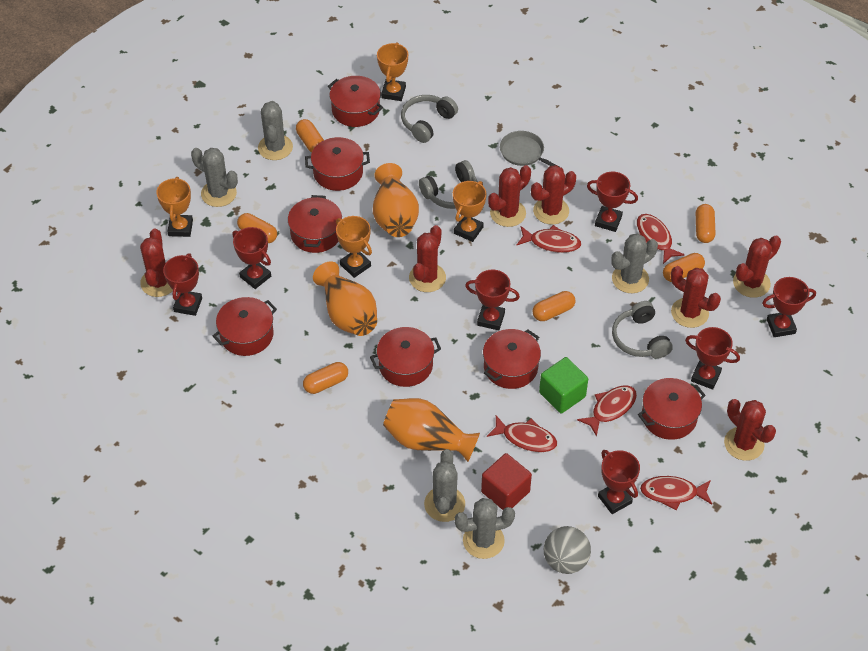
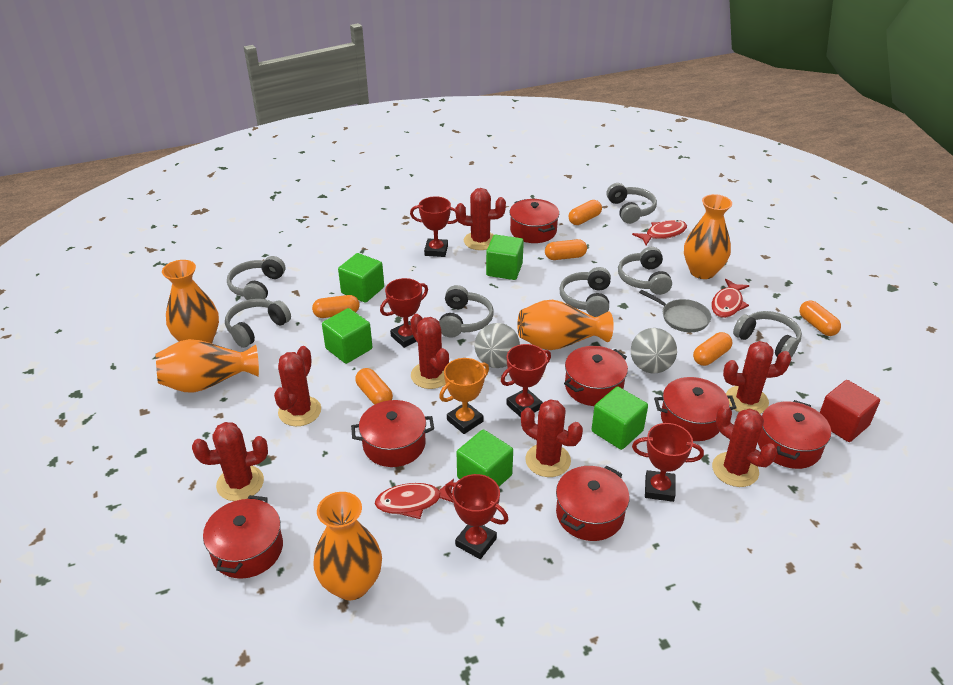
green cube: 1 -> 5
grey ball: 1 -> 2
grey cactus: 5 -> 0
grey headphones: 3 -> 7
orange trophy: 4 -> 1
orange vase: 3 -> 5
red fish: 5 -> 3
red trophy: 7 -> 5

